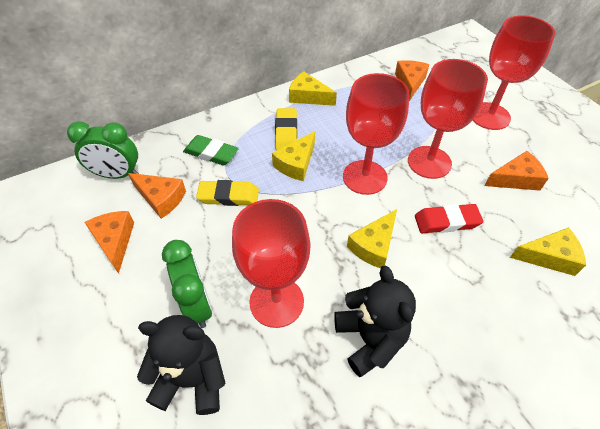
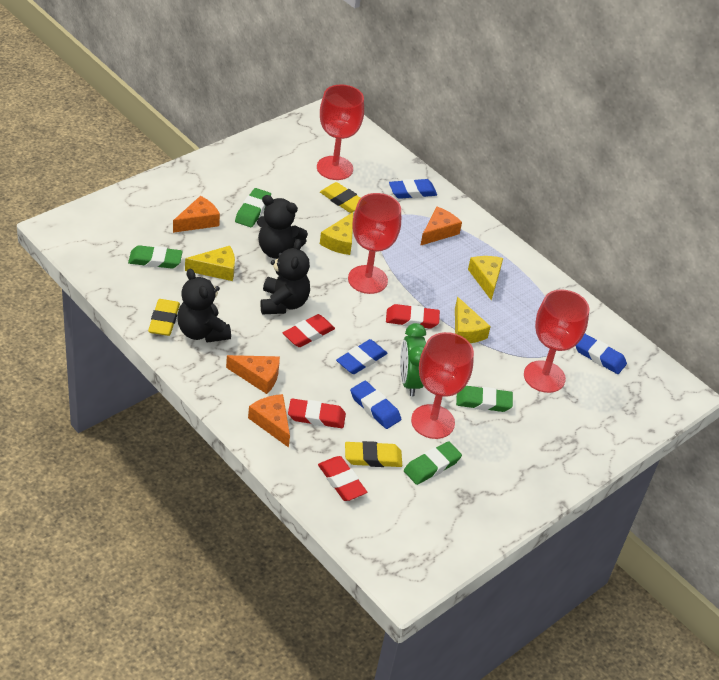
black teddy bear: 2 -> 3
blue eraser: 0 -> 4
green clock: 2 -> 1
green eraser: 1 -> 4
red eraser: 1 -> 4
yellow eraser: 2 -> 3

